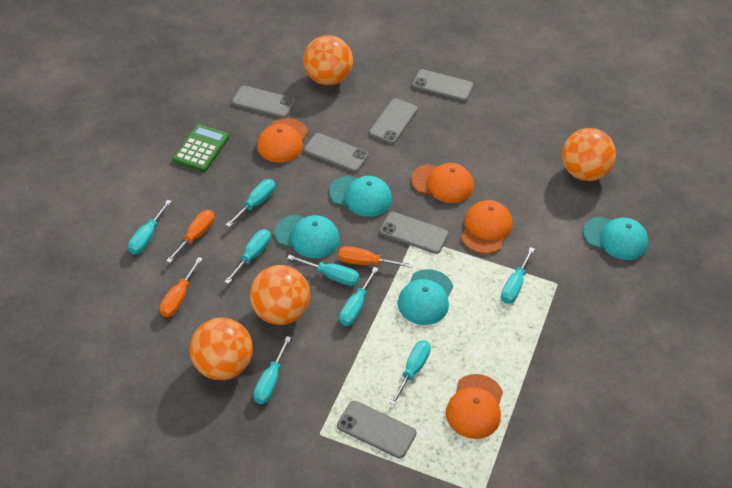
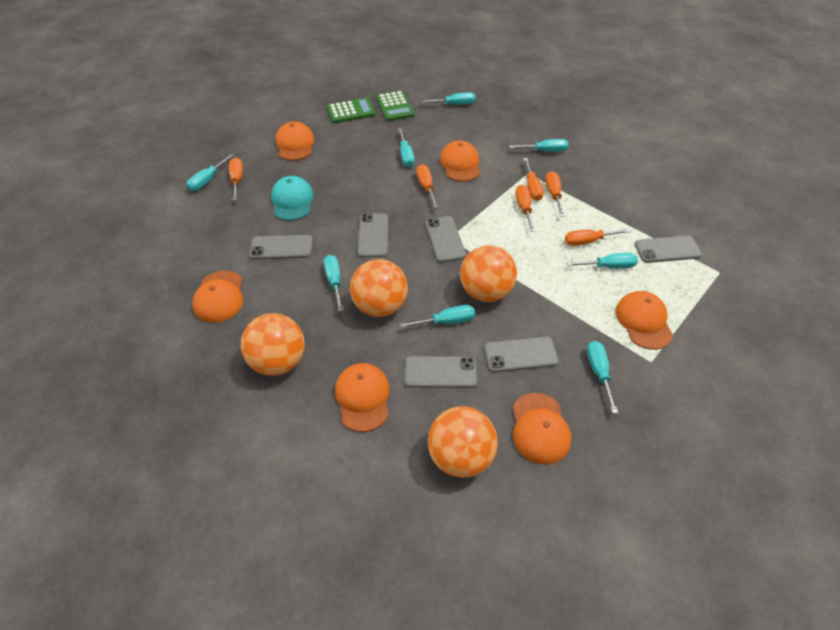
green calculator: 1 -> 2
orange cap: 4 -> 6
orange screwdriver: 3 -> 6
turquoise cap: 4 -> 1

